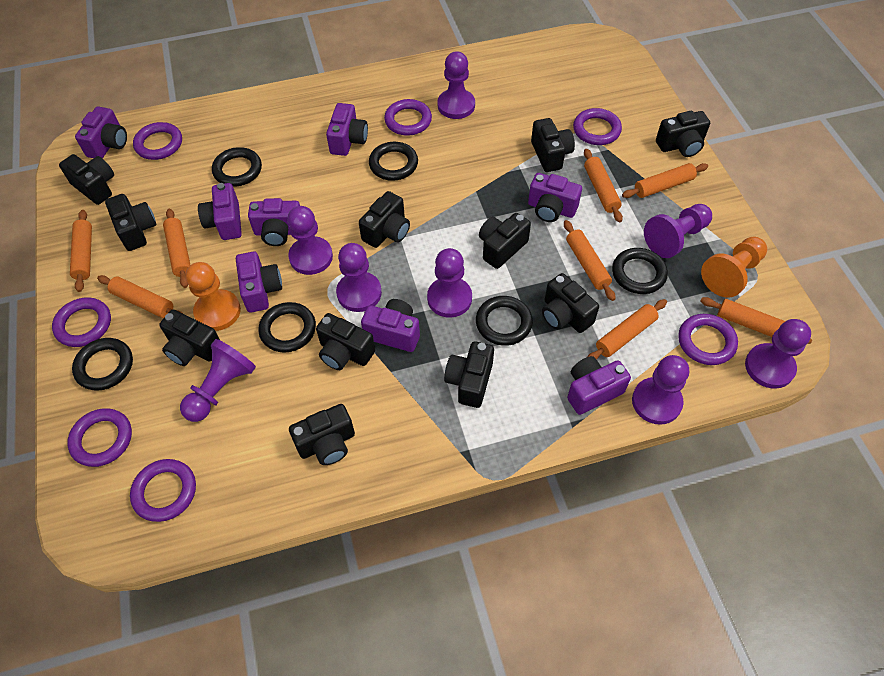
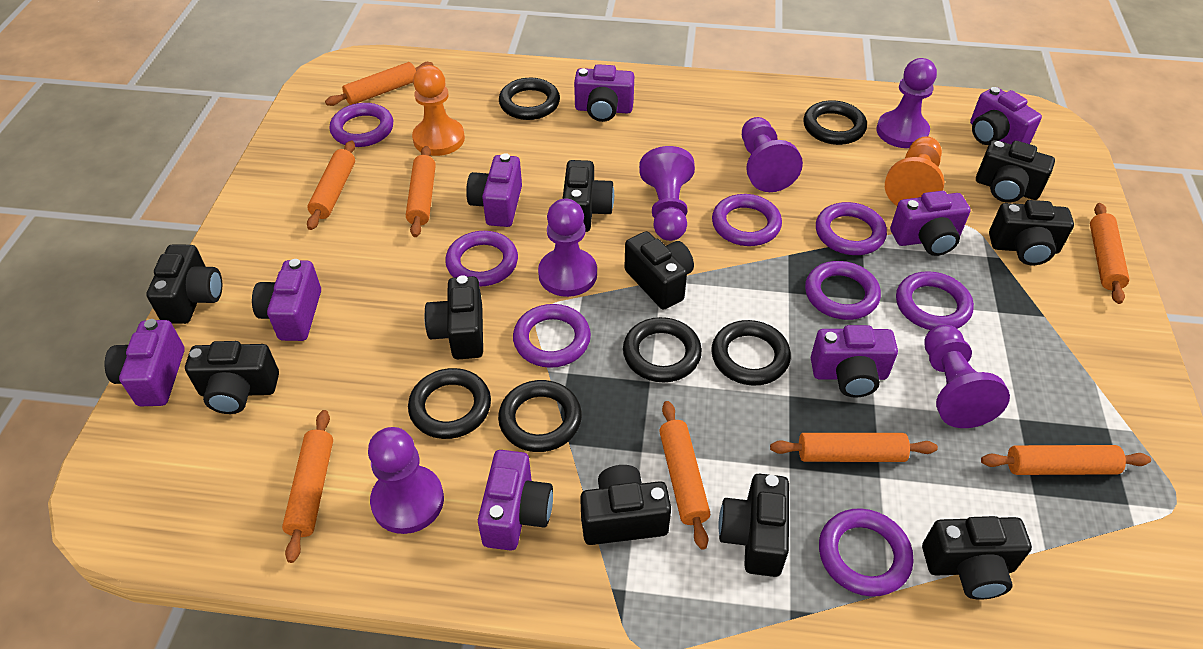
black camera: 11 -> 10
purple pawn: 8 -> 6
purple ring: 7 -> 8

